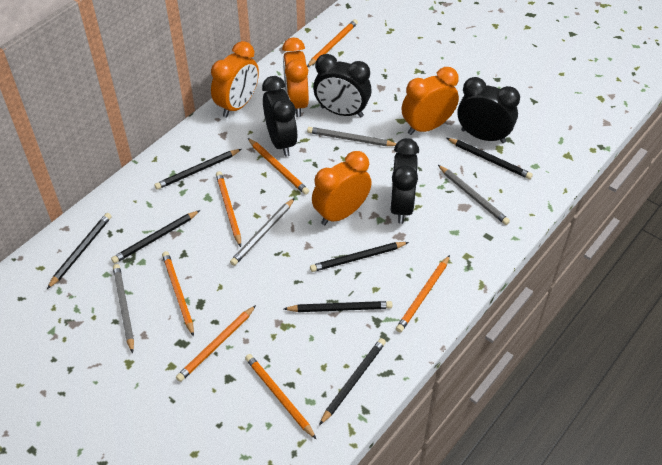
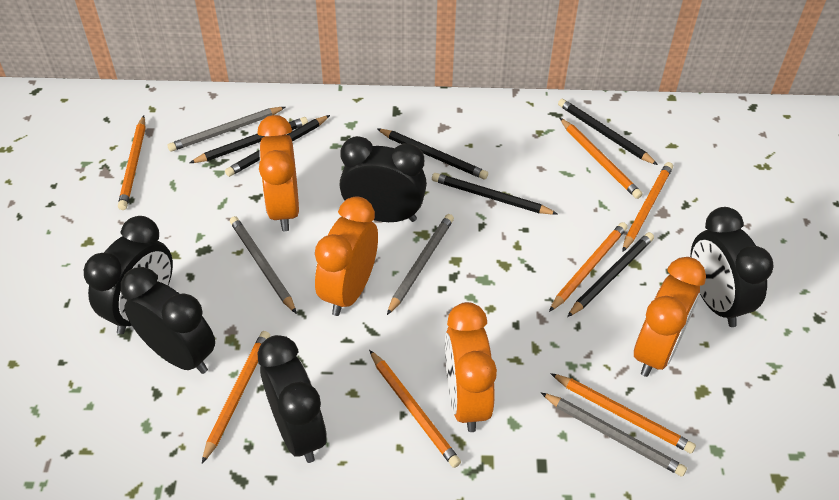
black clock: 4 -> 5
black pencil: 7 -> 6

